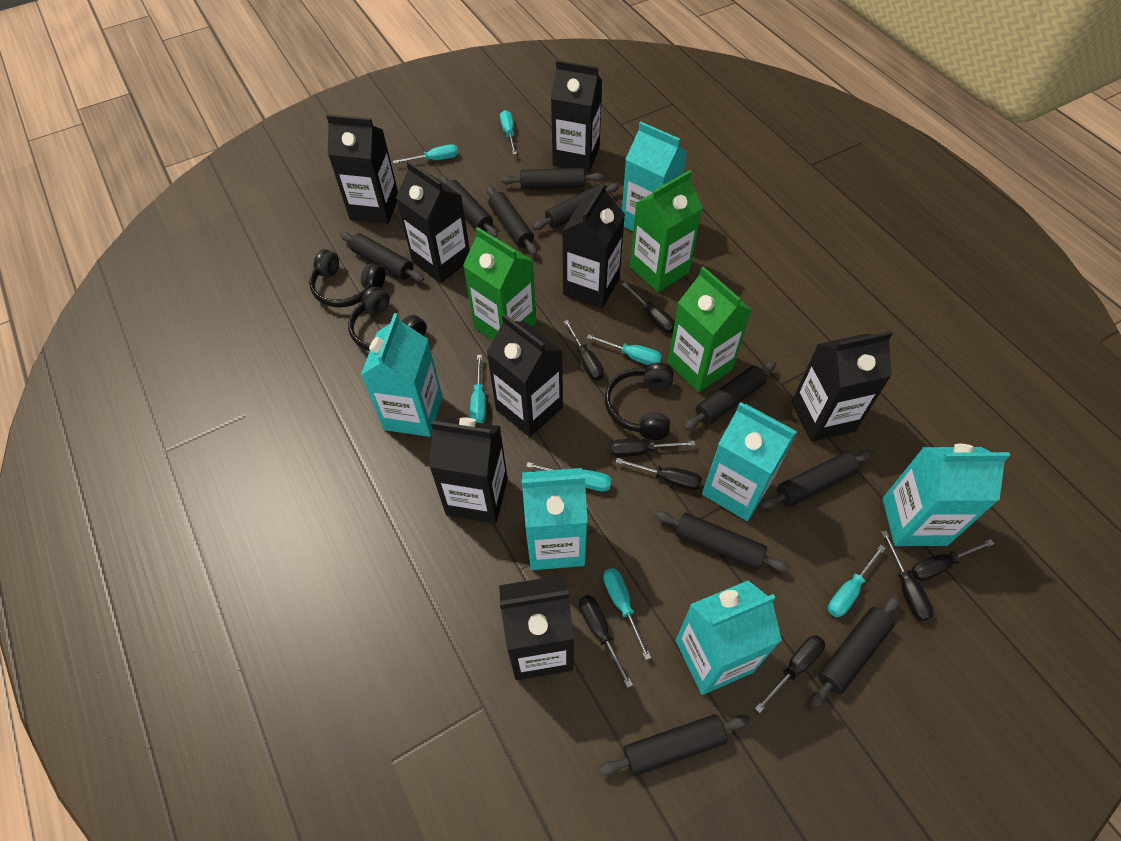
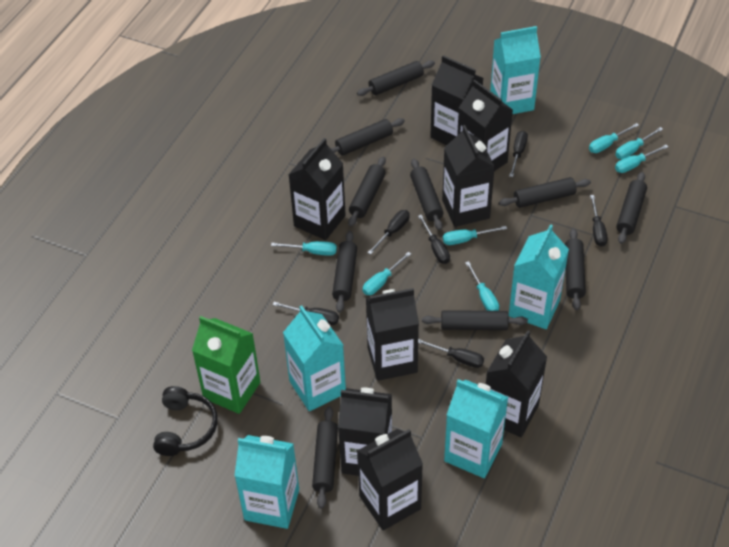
black headphones: 3 -> 1
black screwdriver: 8 -> 6
green carton: 3 -> 1
turquoise carton: 6 -> 5

